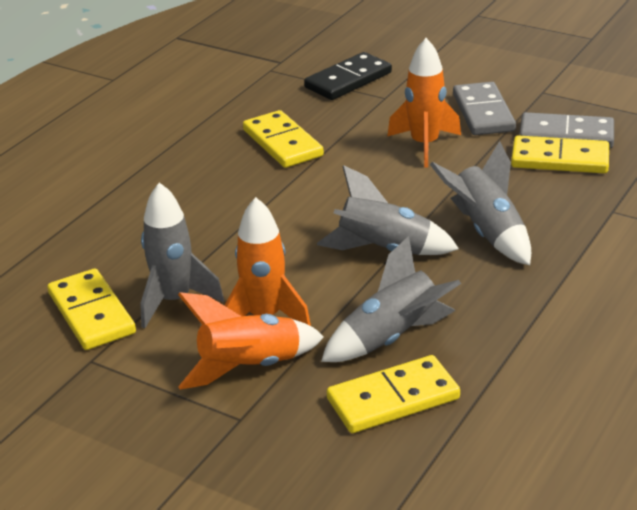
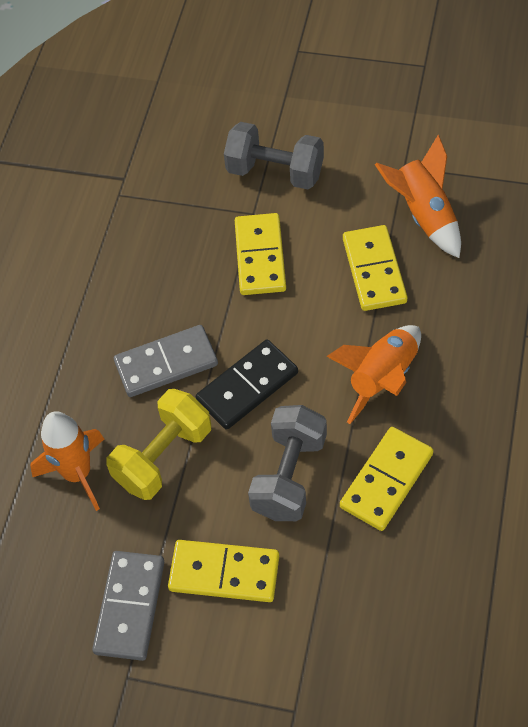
grey dumbbell: 0 -> 2
grey rocket: 4 -> 0
yellow dumbbell: 0 -> 1

